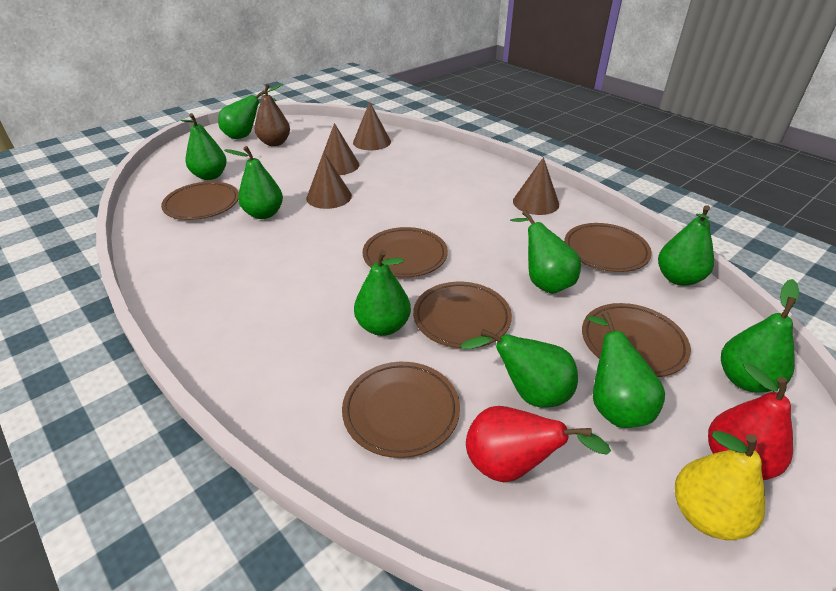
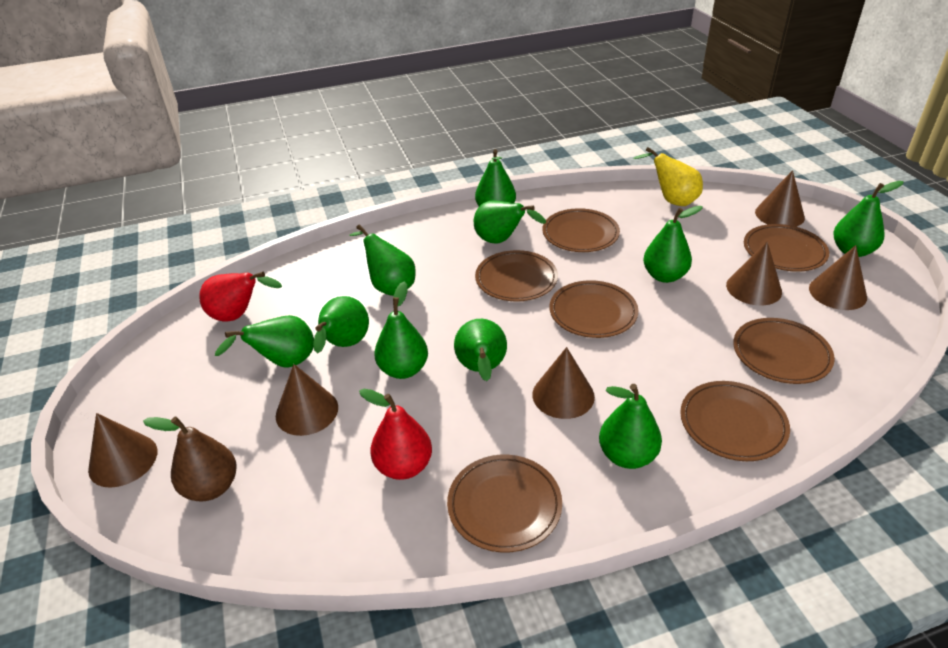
brown cone: 4 -> 6
brown plate: 6 -> 7
green pear: 9 -> 10

